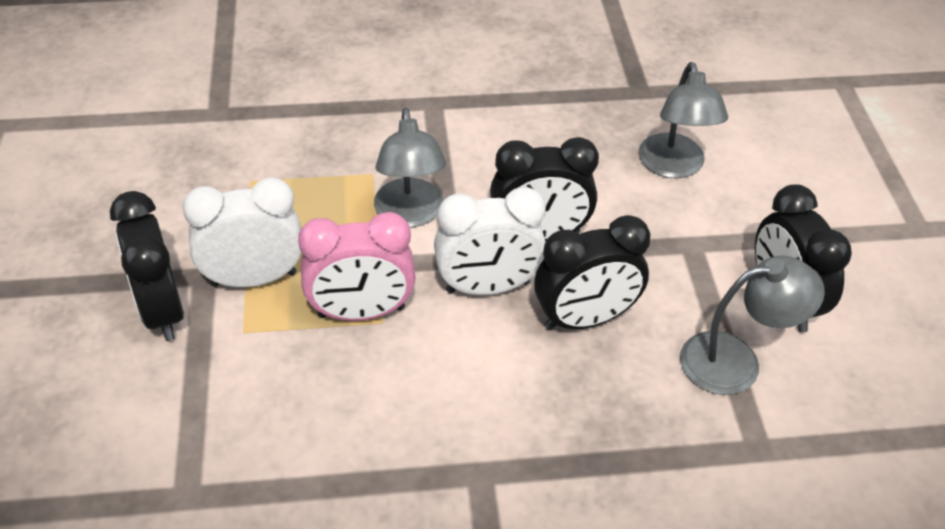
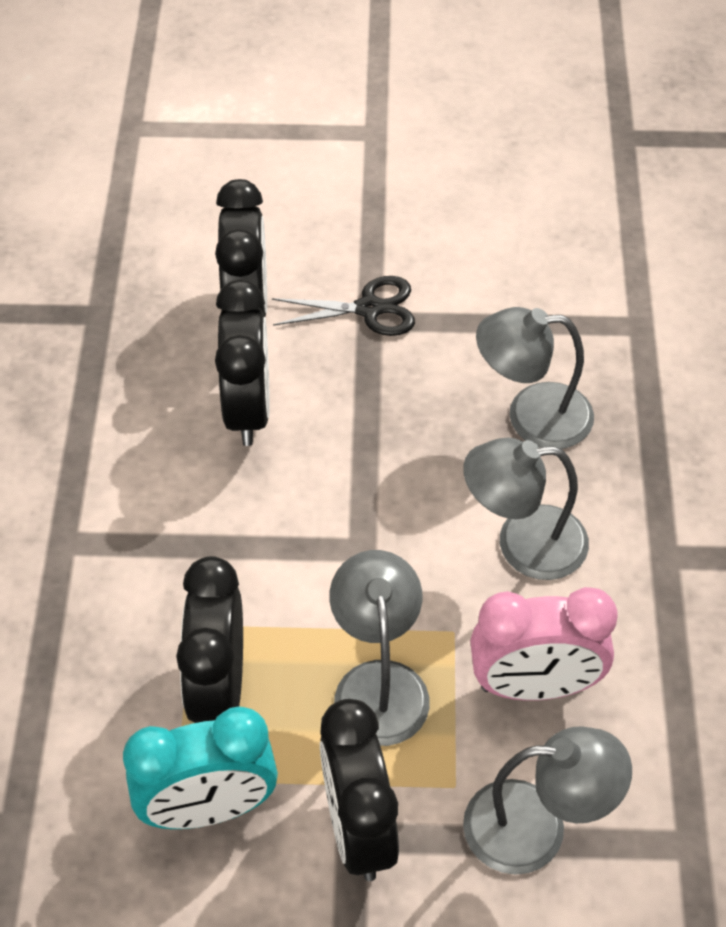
black scissors: 0 -> 1
grey lamp: 3 -> 4
turquoise clock: 0 -> 1
white clock: 2 -> 0

